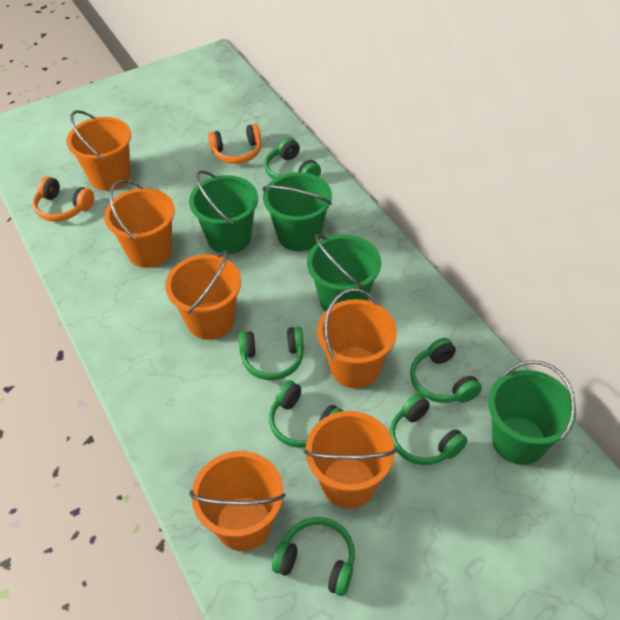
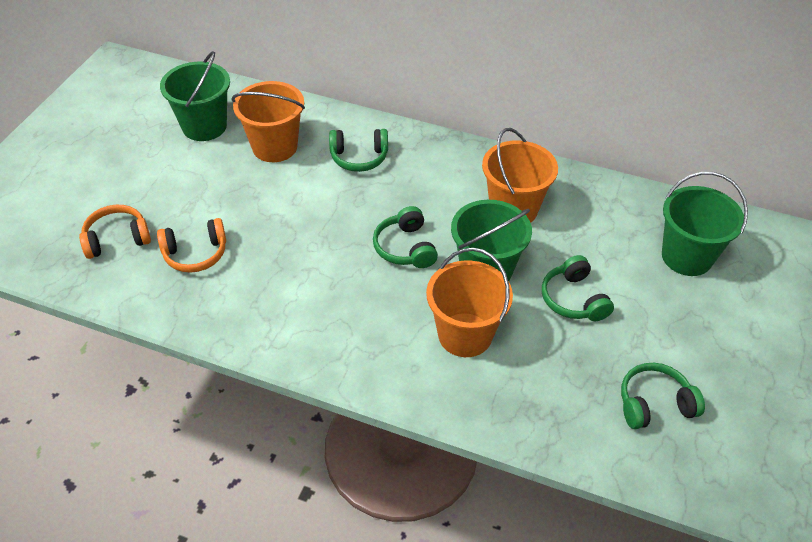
green bucket: 4 -> 3
green headphones: 6 -> 4
orange bucket: 6 -> 3

